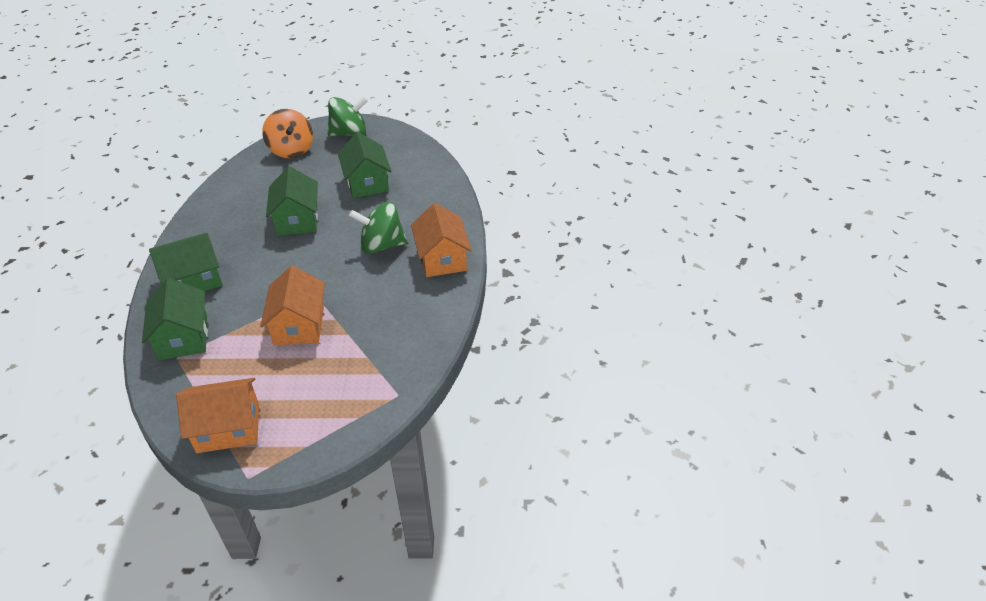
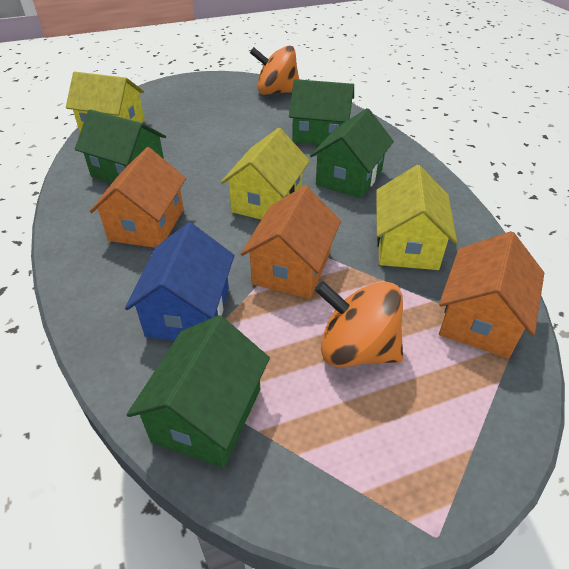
blue house: 0 -> 1
green spinning top: 2 -> 0
orange spinning top: 1 -> 2
yellow house: 0 -> 3

